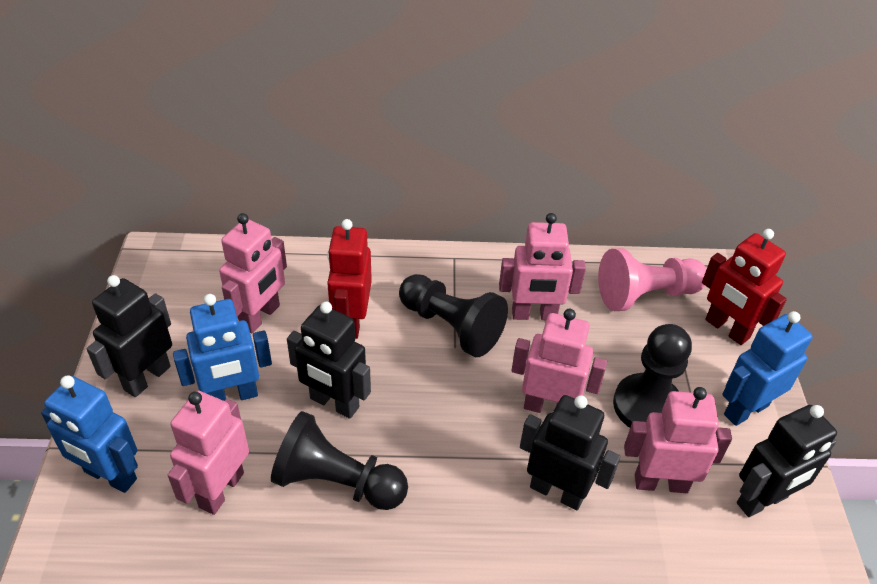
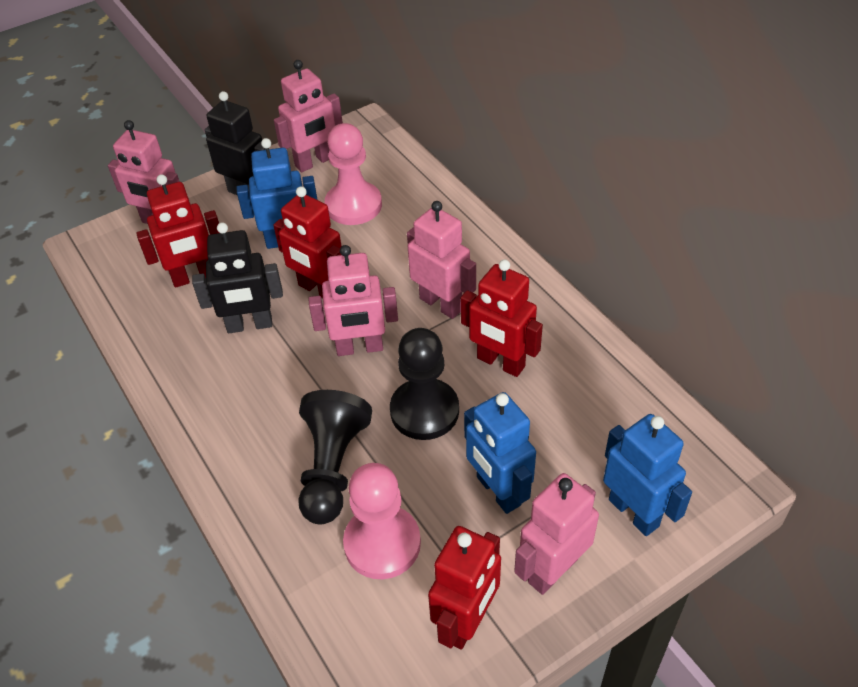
black pawn: 3 -> 2
black robot: 4 -> 2
pink pawn: 1 -> 2
red robot: 2 -> 4

